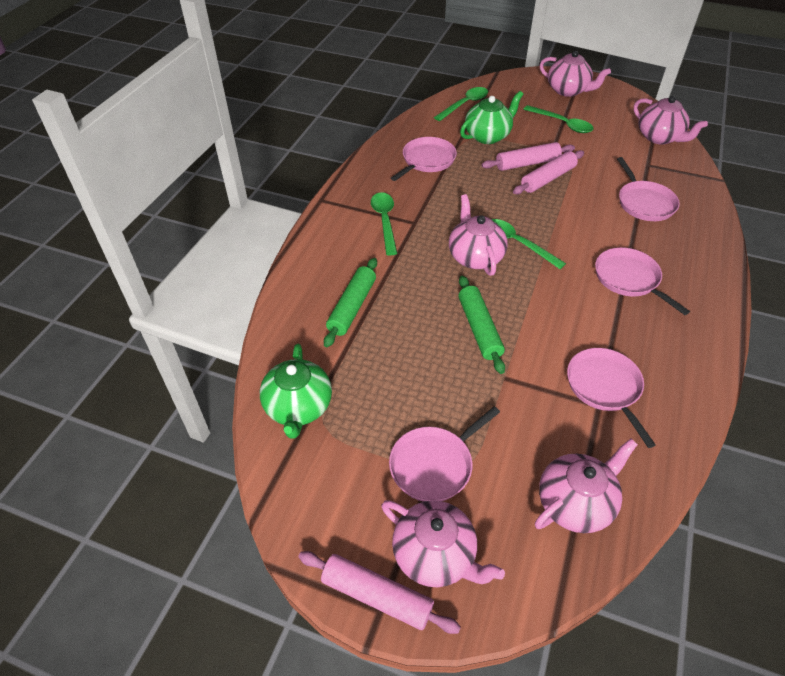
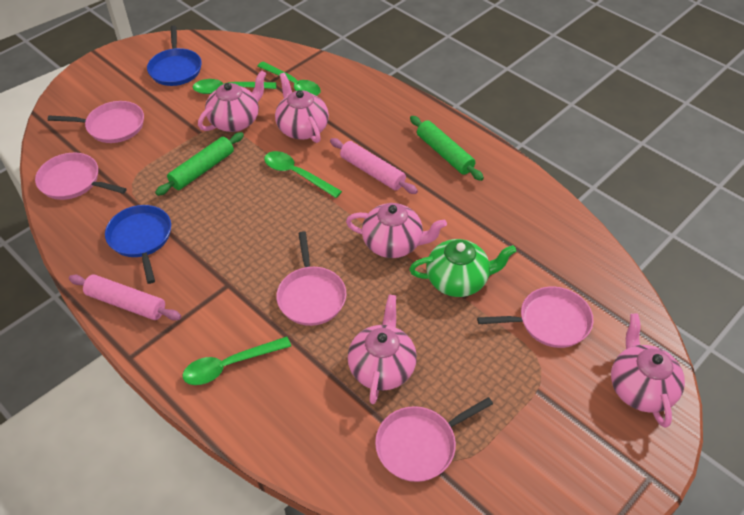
blue pan: 0 -> 2
green teapot: 2 -> 1
pink rolling pin: 3 -> 2

